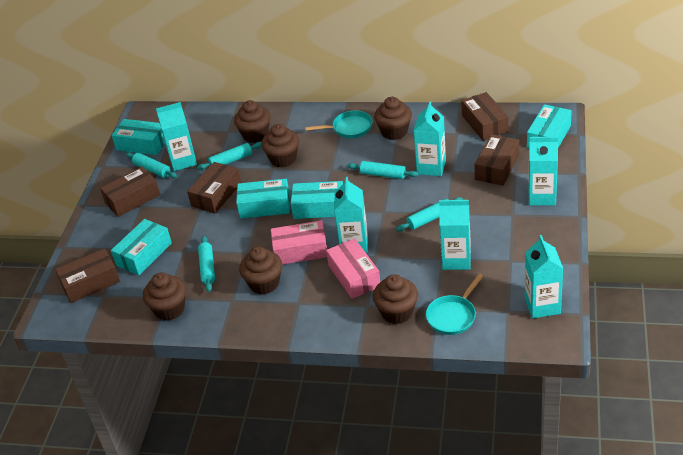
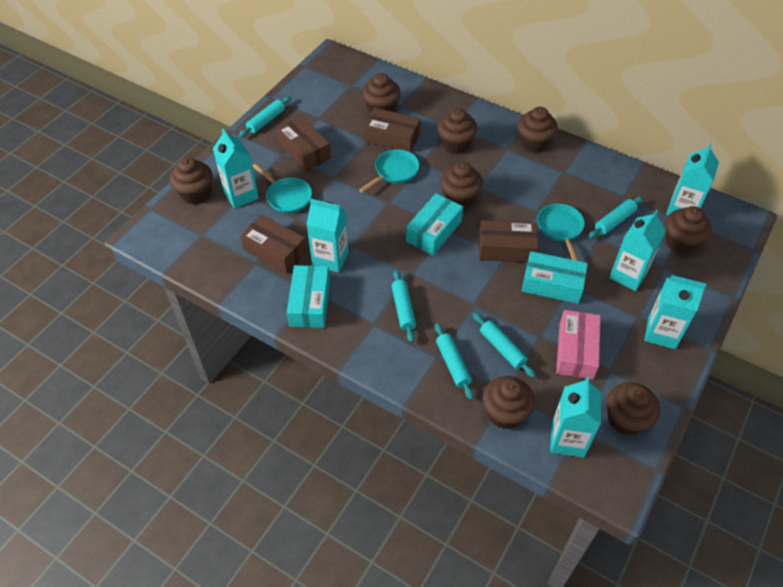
brown box: 5 -> 4
brown cupcake: 6 -> 8
pink box: 2 -> 1
turquoise box: 5 -> 3
turquoise pan: 2 -> 3

